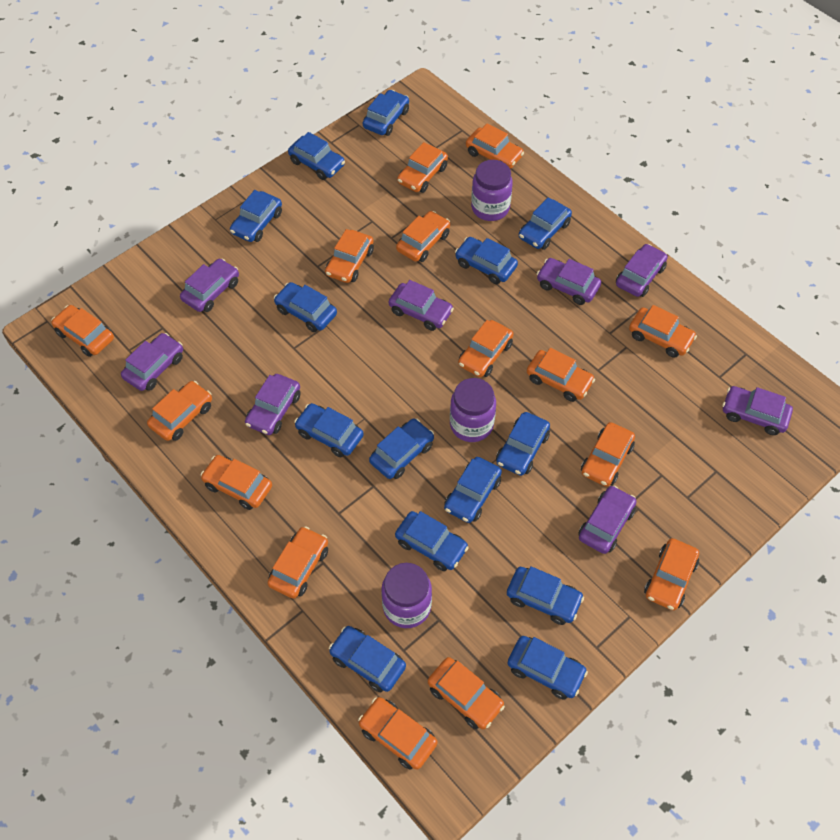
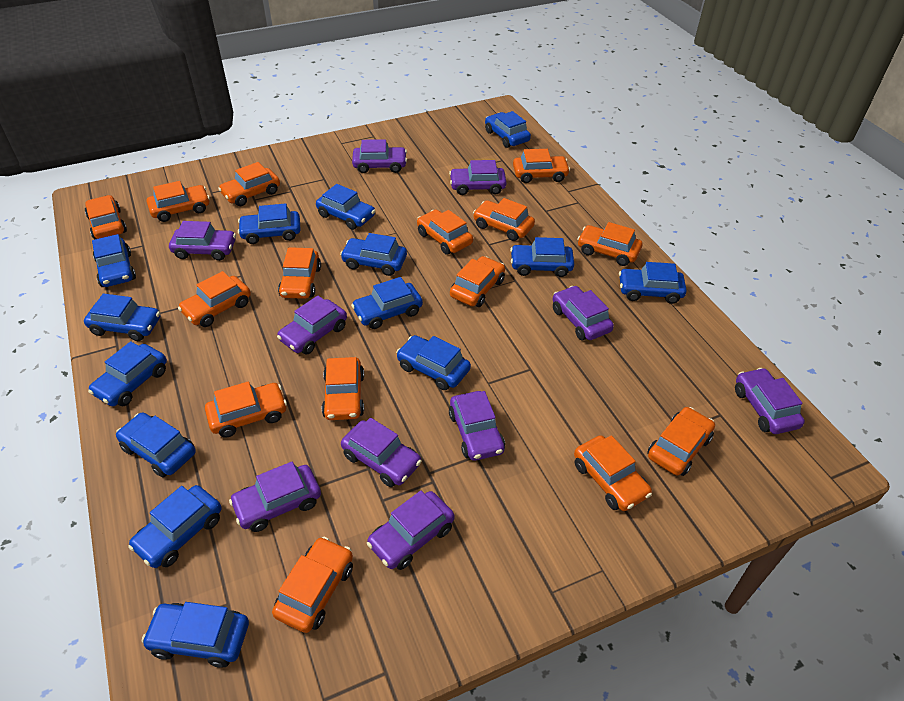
purple car: 8 -> 10
purple jar: 3 -> 0

